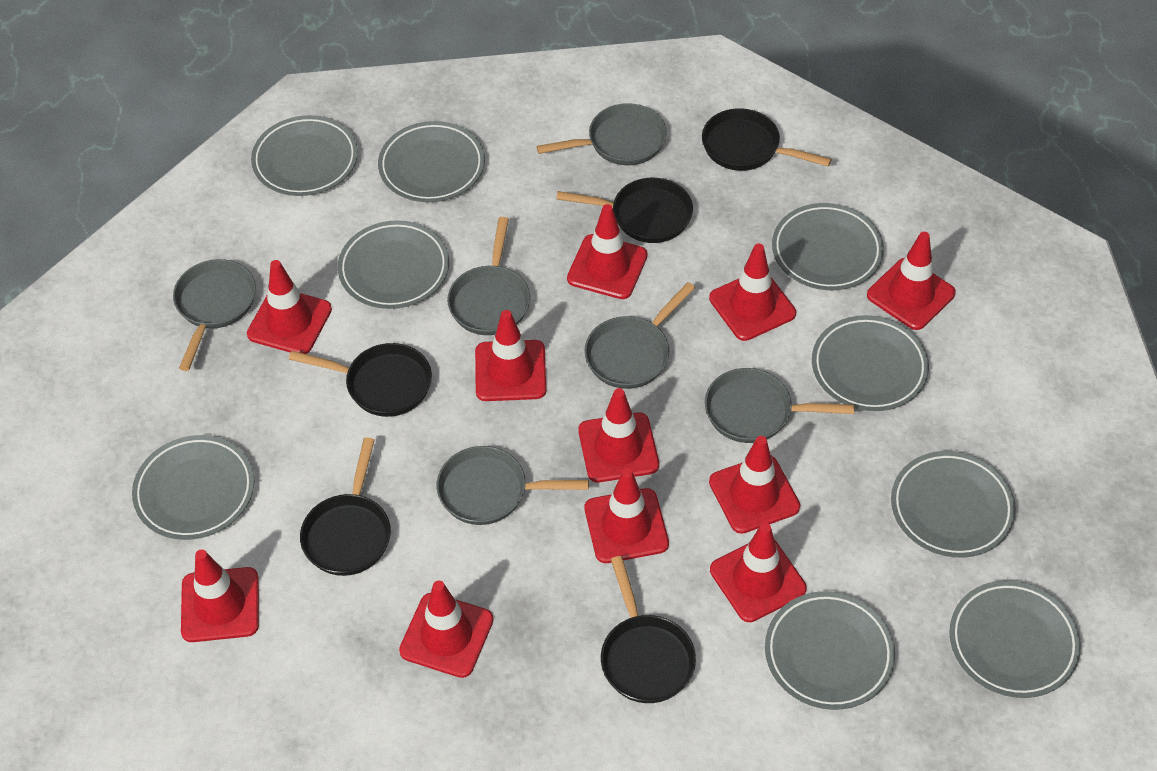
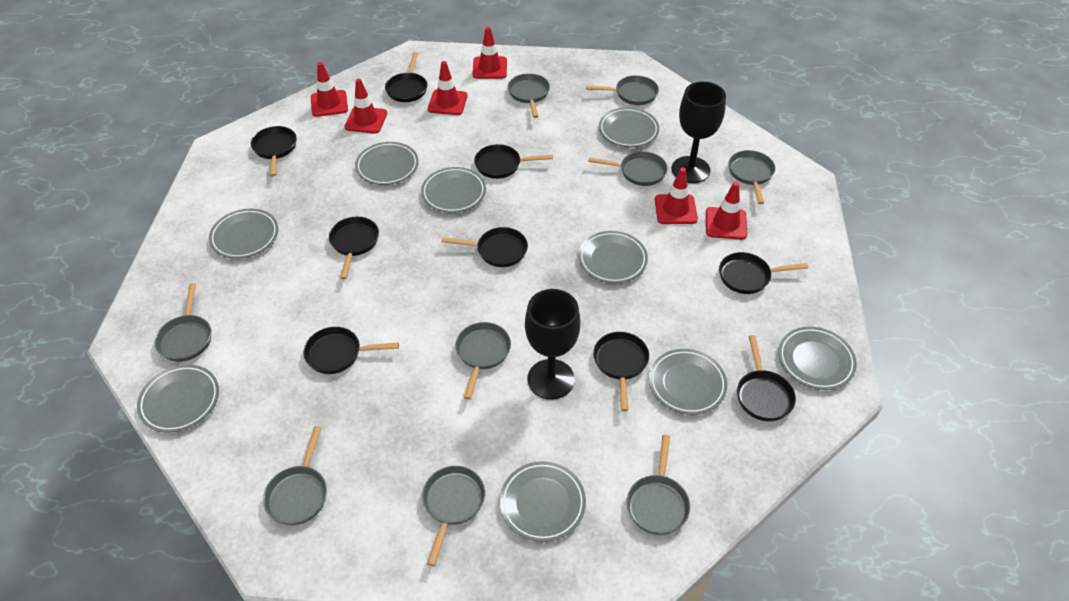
black goblet: 0 -> 2
black pan: 5 -> 9
grey pan: 6 -> 9
red traffic cone: 11 -> 6

